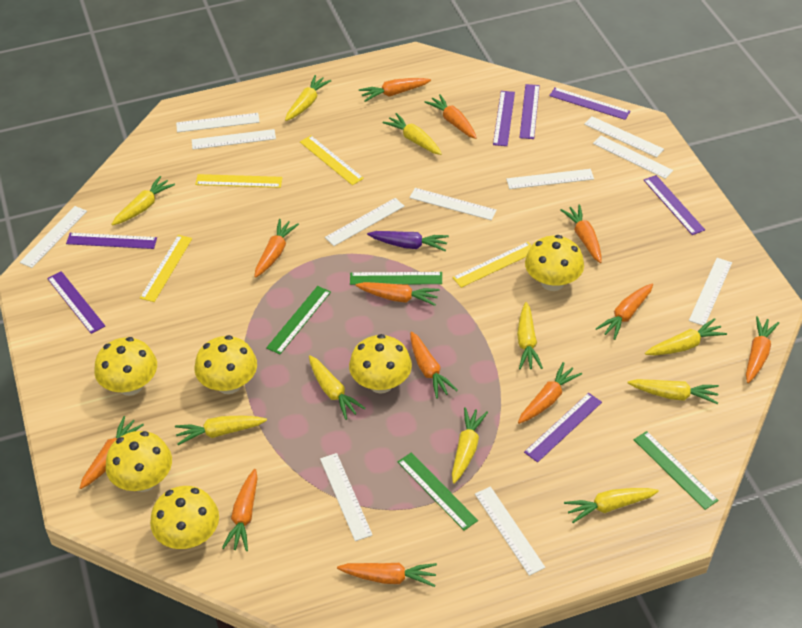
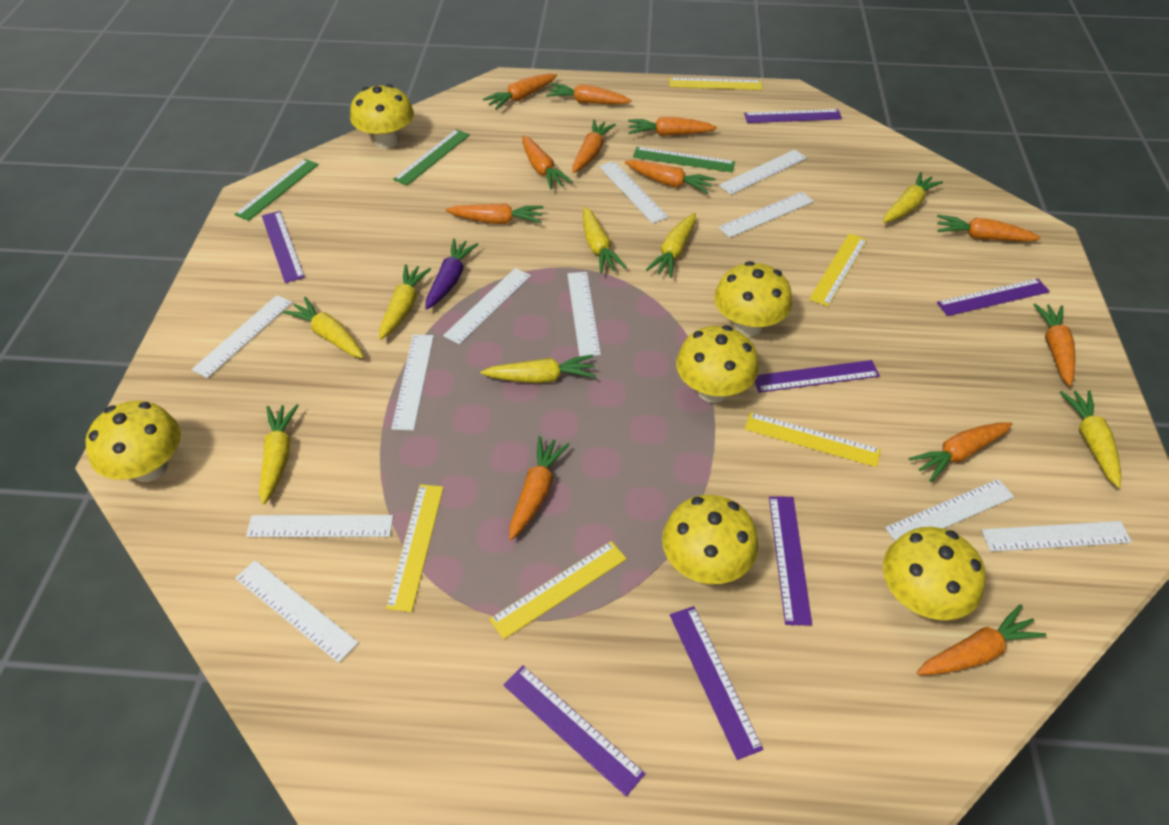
green ruler: 4 -> 3
yellow carrot: 10 -> 8
yellow ruler: 4 -> 5

